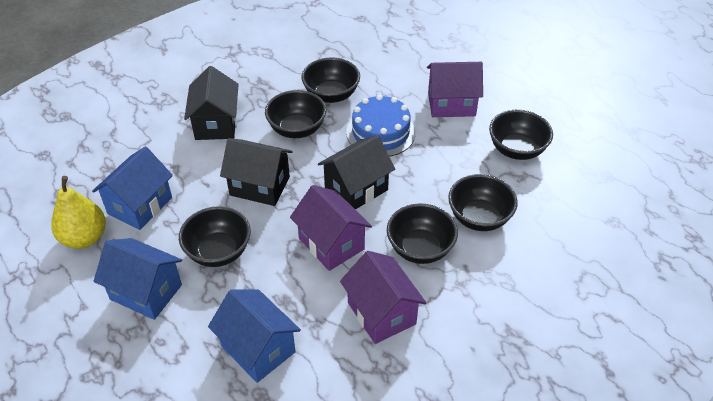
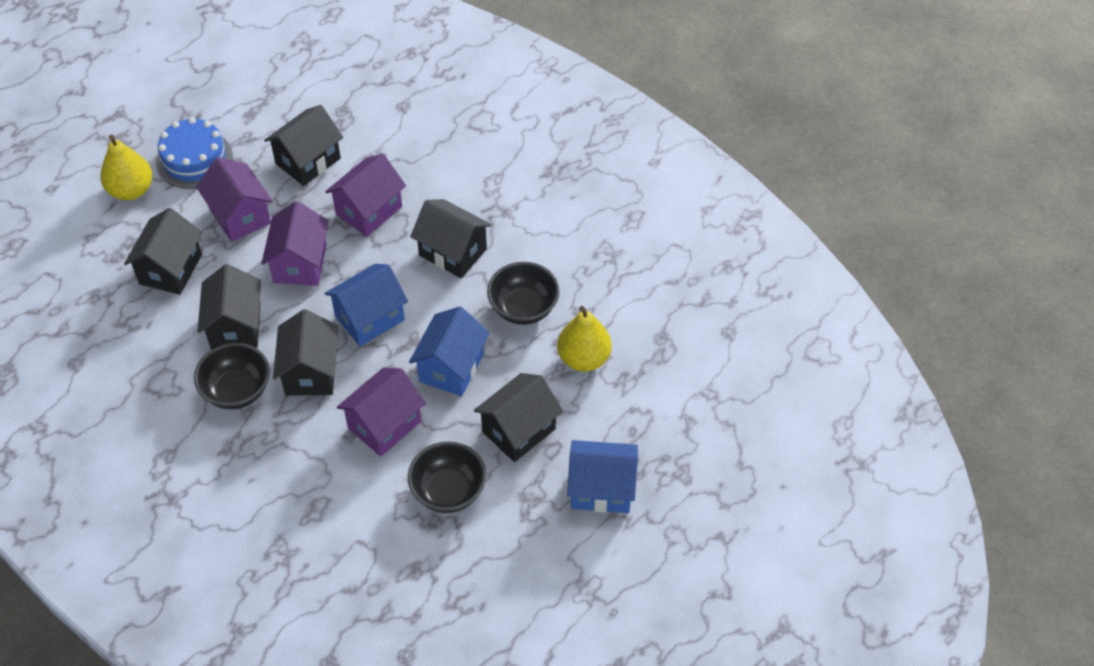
black bowl: 6 -> 3
black house: 3 -> 6
purple house: 3 -> 4
yellow pear: 1 -> 2

